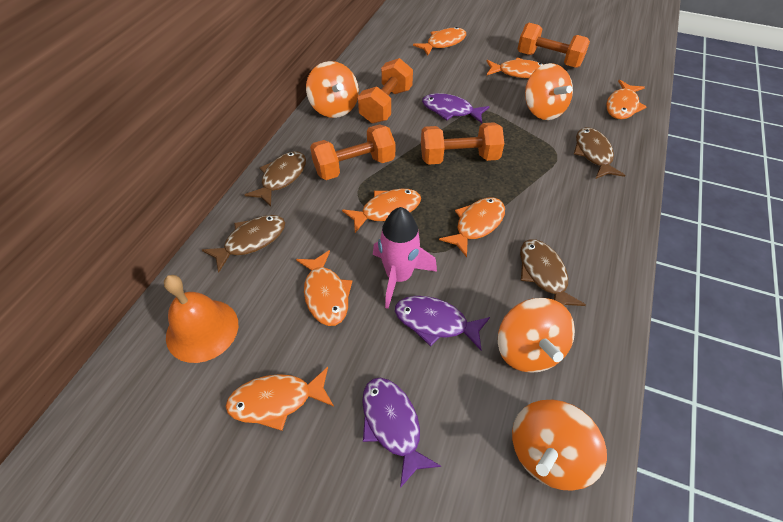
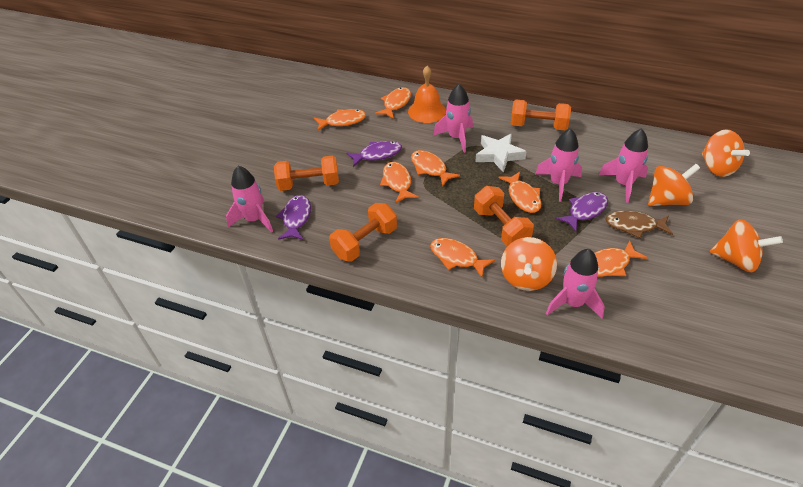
brown fish: 4 -> 1
pink rocket: 1 -> 5
white star: 0 -> 1

